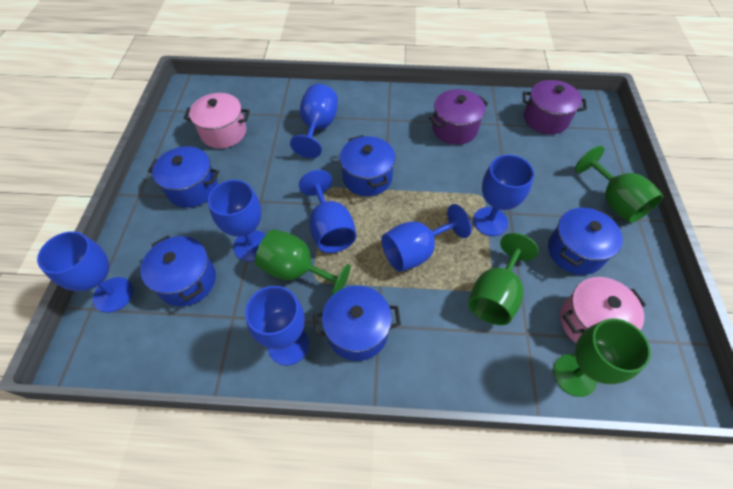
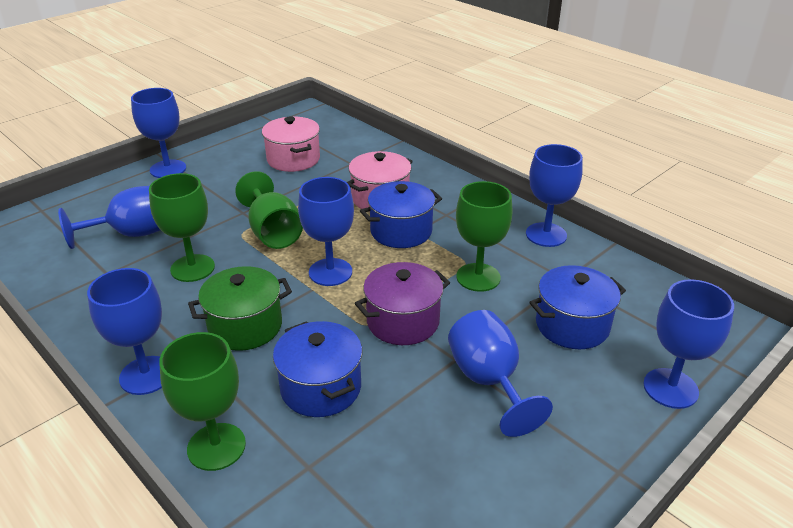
blue pot: 5 -> 3
green pot: 0 -> 1
purple pot: 2 -> 1

